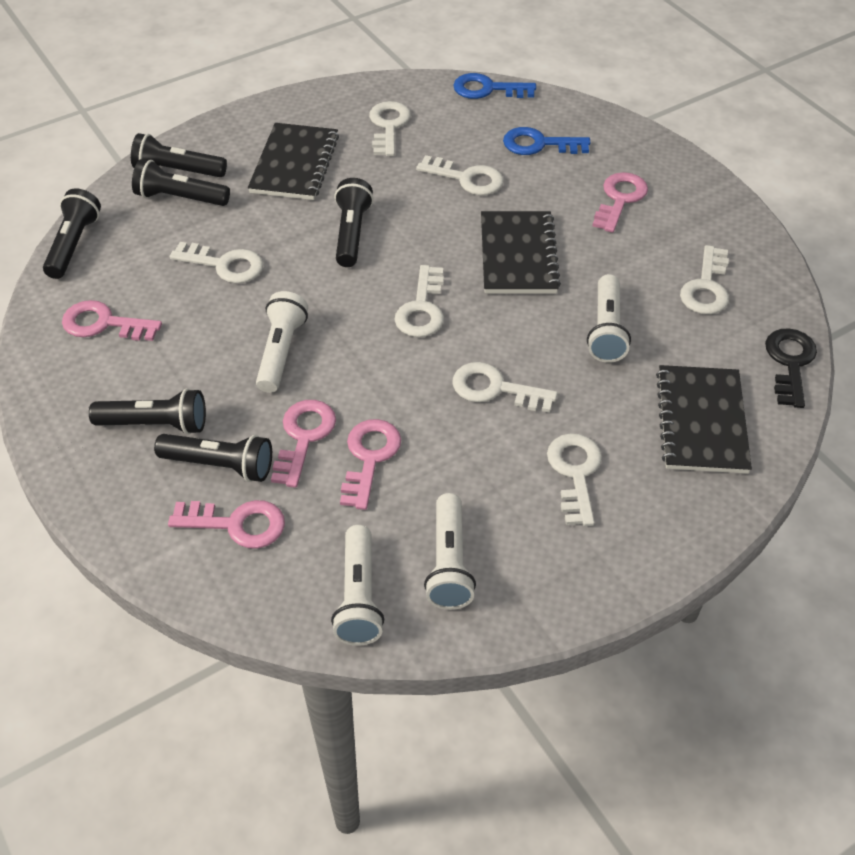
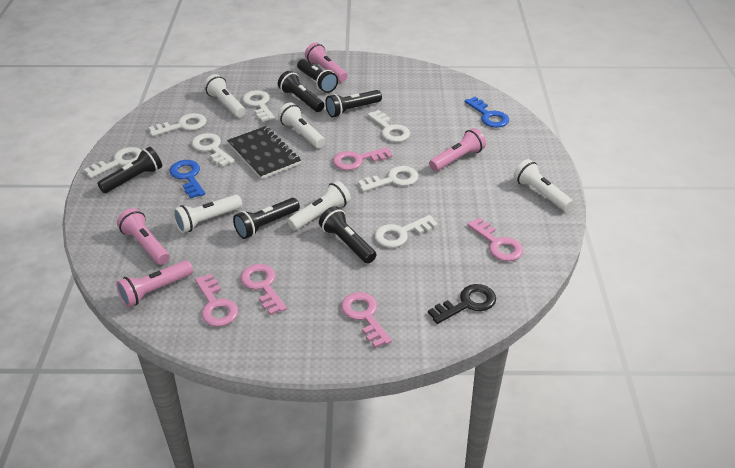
black notebook: 3 -> 1
pink flashlight: 0 -> 4
white flashlight: 4 -> 5

